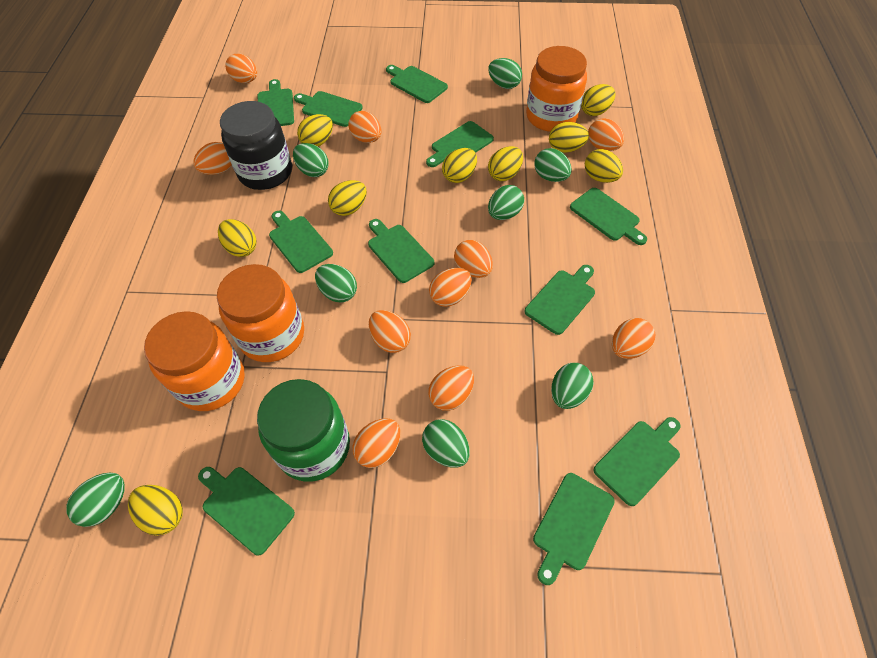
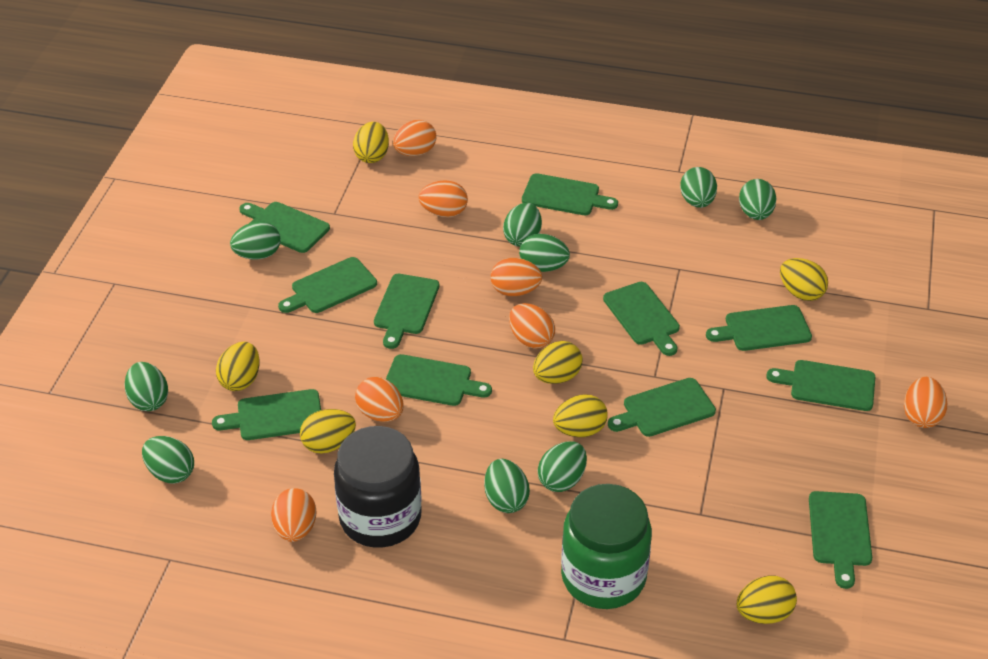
green egg: 8 -> 9
orange egg: 10 -> 7
orange jar: 3 -> 0
yellow egg: 9 -> 7

